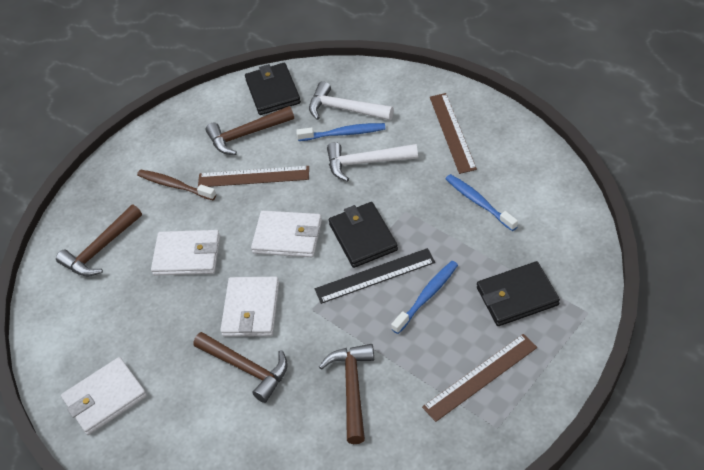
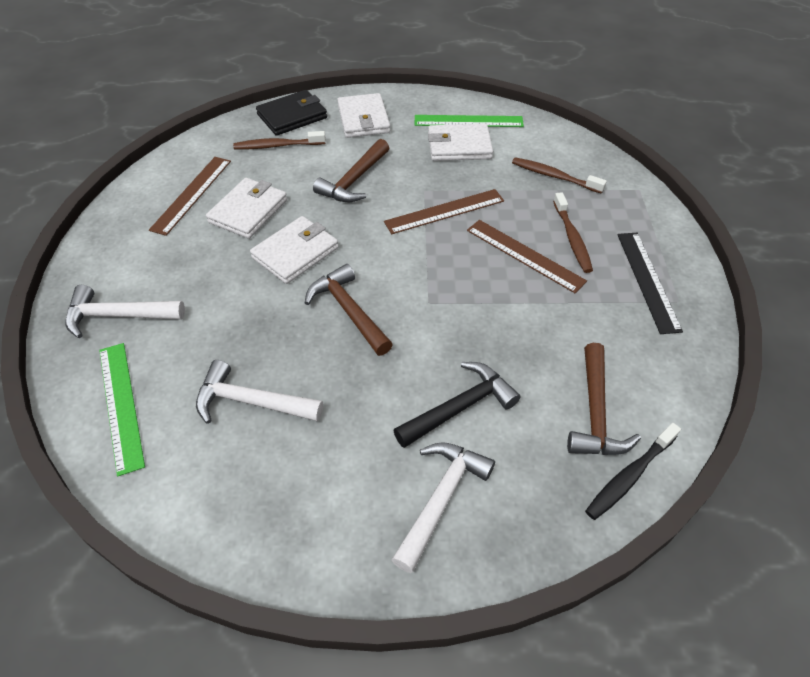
black hammer: 0 -> 1
black toothbrush: 0 -> 1
black wallet: 3 -> 1
blue toothbrush: 3 -> 0
brown hammer: 4 -> 3
brown toothbrush: 1 -> 3
green ruler: 0 -> 2
white hammer: 2 -> 3

